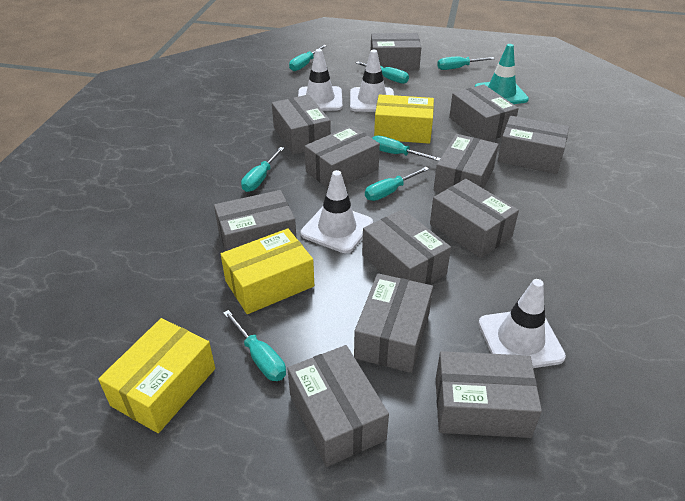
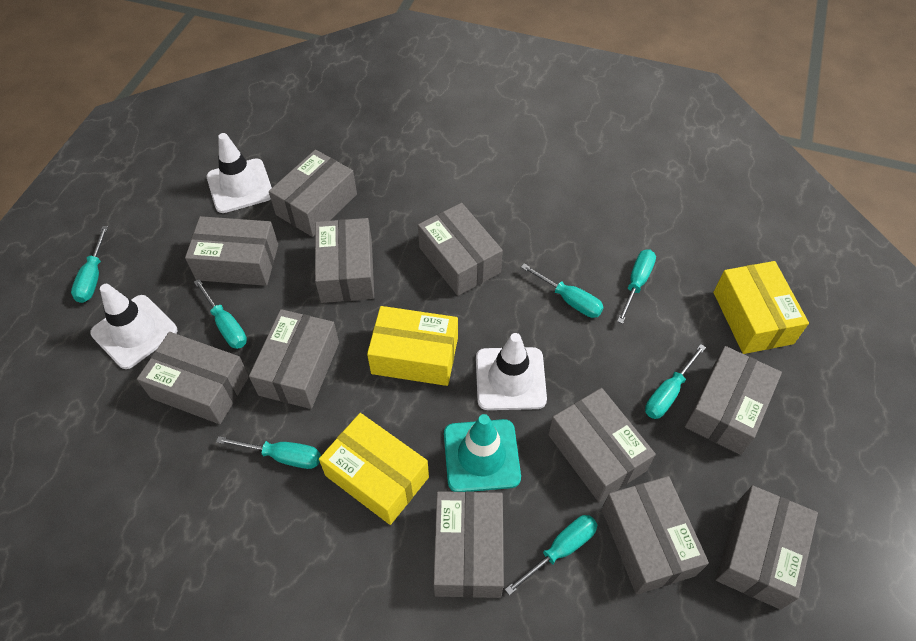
grey box: 12 -> 11
white traffic cone: 4 -> 3

